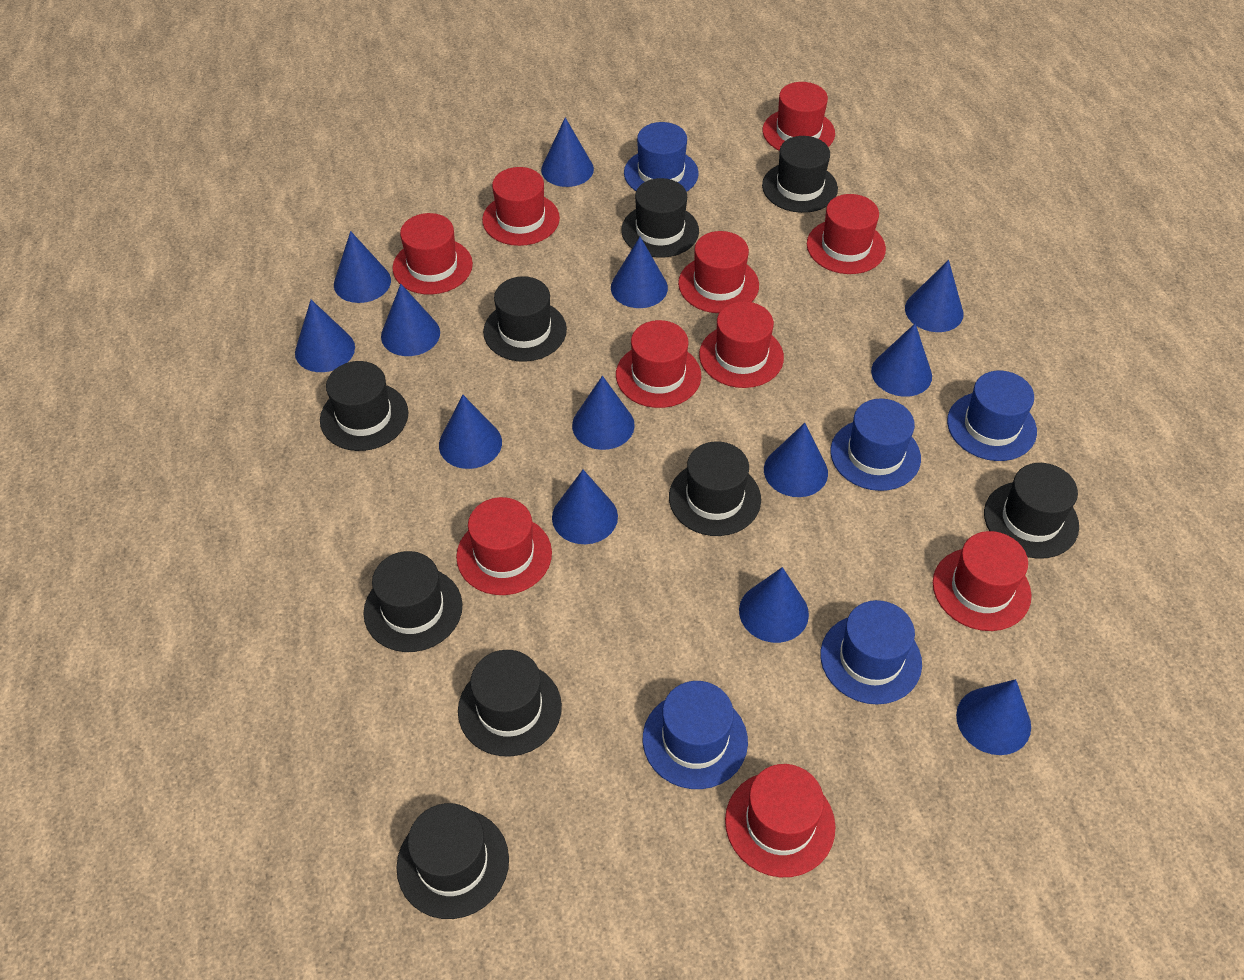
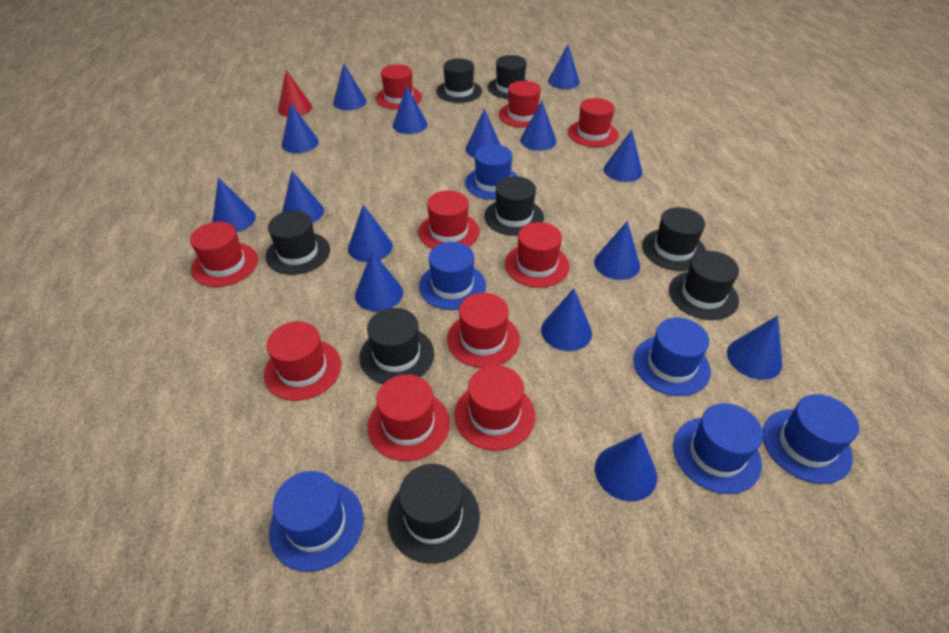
black hat: 9 -> 8
blue cone: 13 -> 15
blue hat: 5 -> 6
red cone: 0 -> 1

